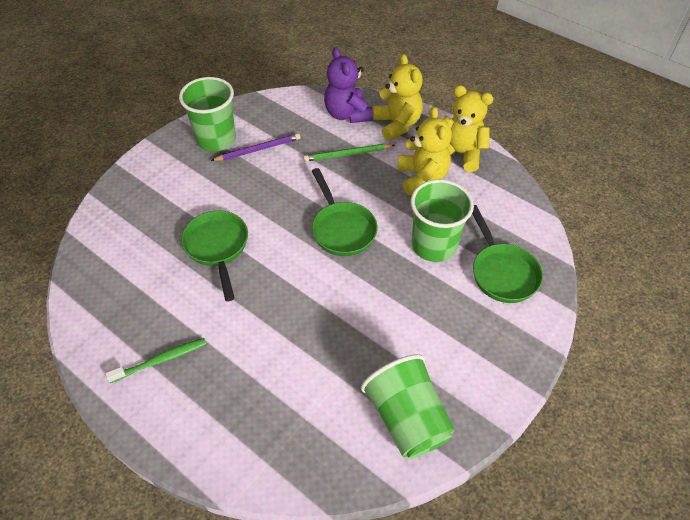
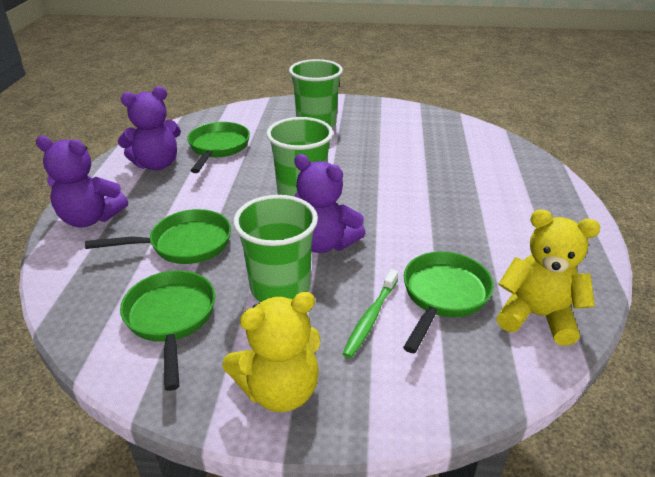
green pan: 3 -> 4
green pencil: 1 -> 0
purple pencil: 1 -> 0
purple teddy bear: 1 -> 3
yellow teddy bear: 3 -> 2

